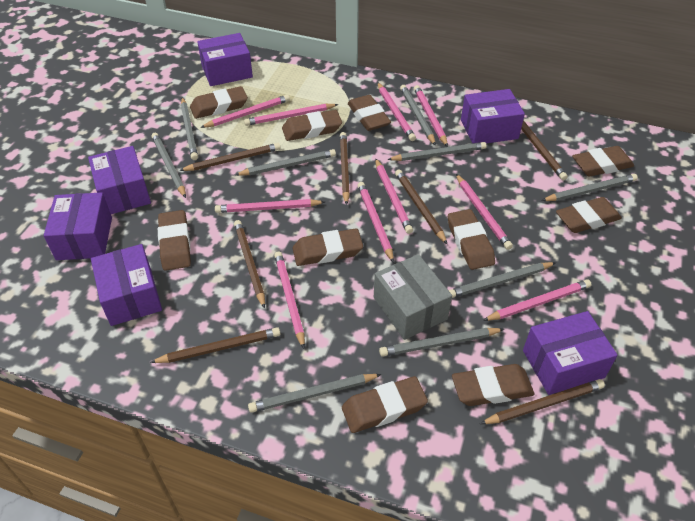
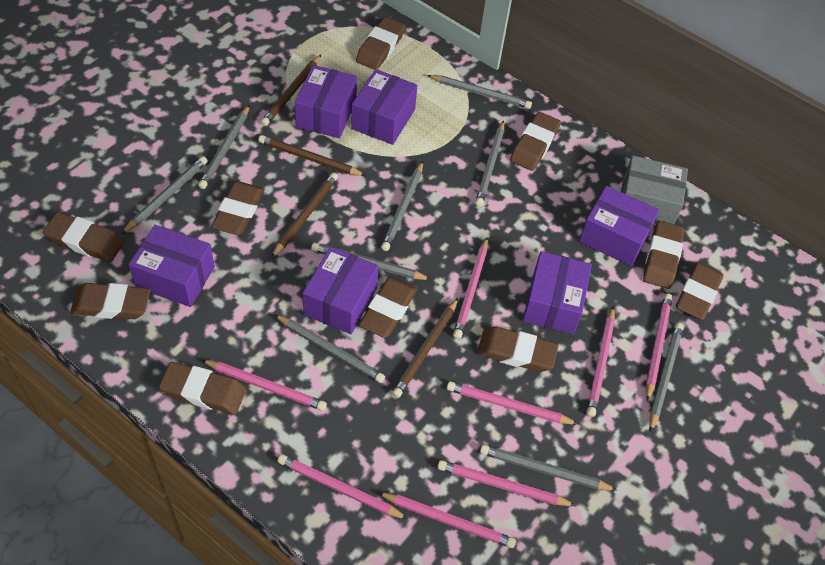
brown pencil: 7 -> 4
pink pencil: 10 -> 8

